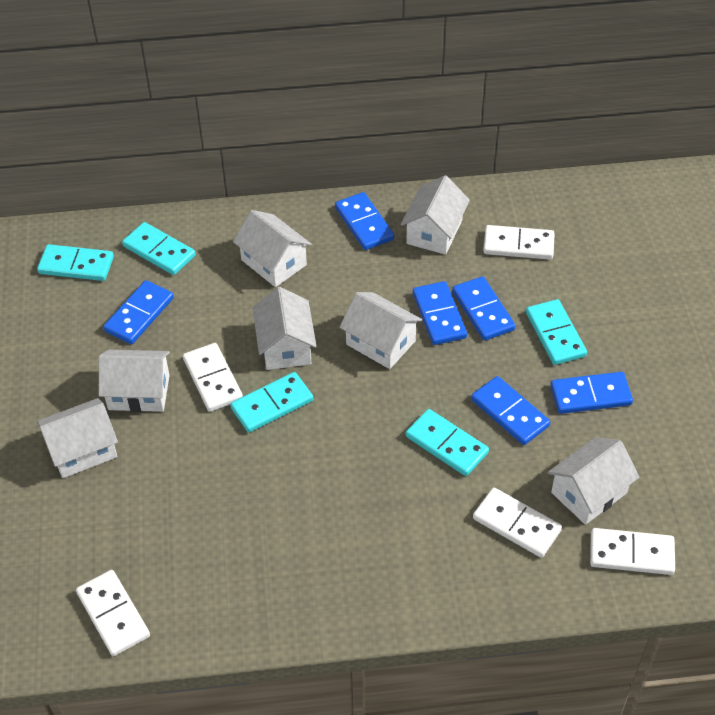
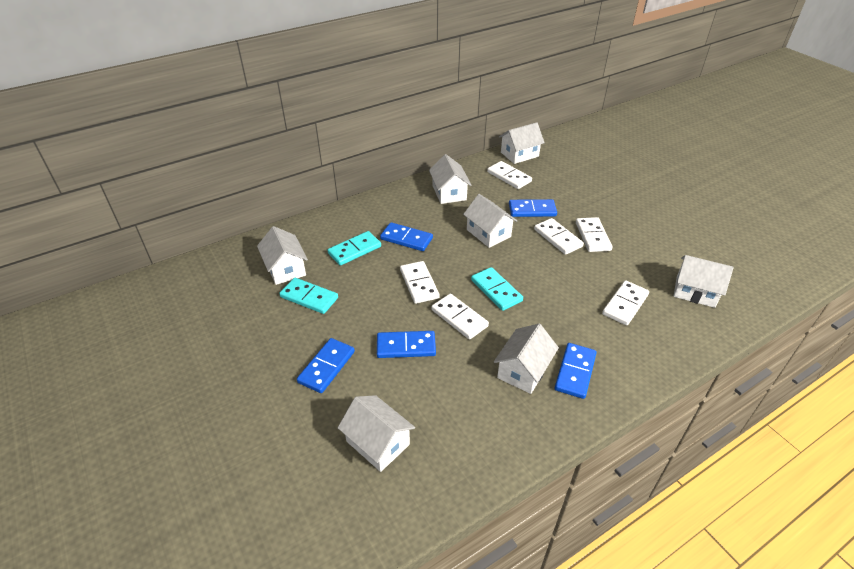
blue domino: 6 -> 5
turquoise domino: 5 -> 3
white domino: 5 -> 6

